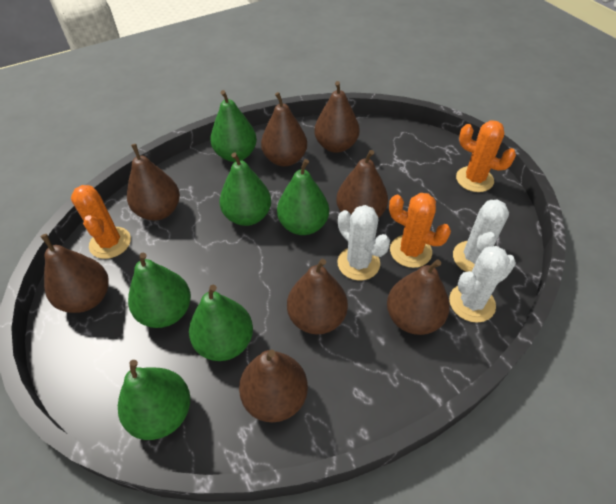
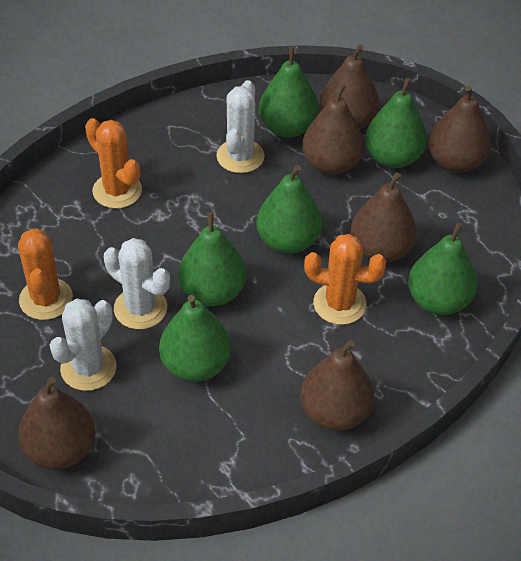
brown pear: 8 -> 6

